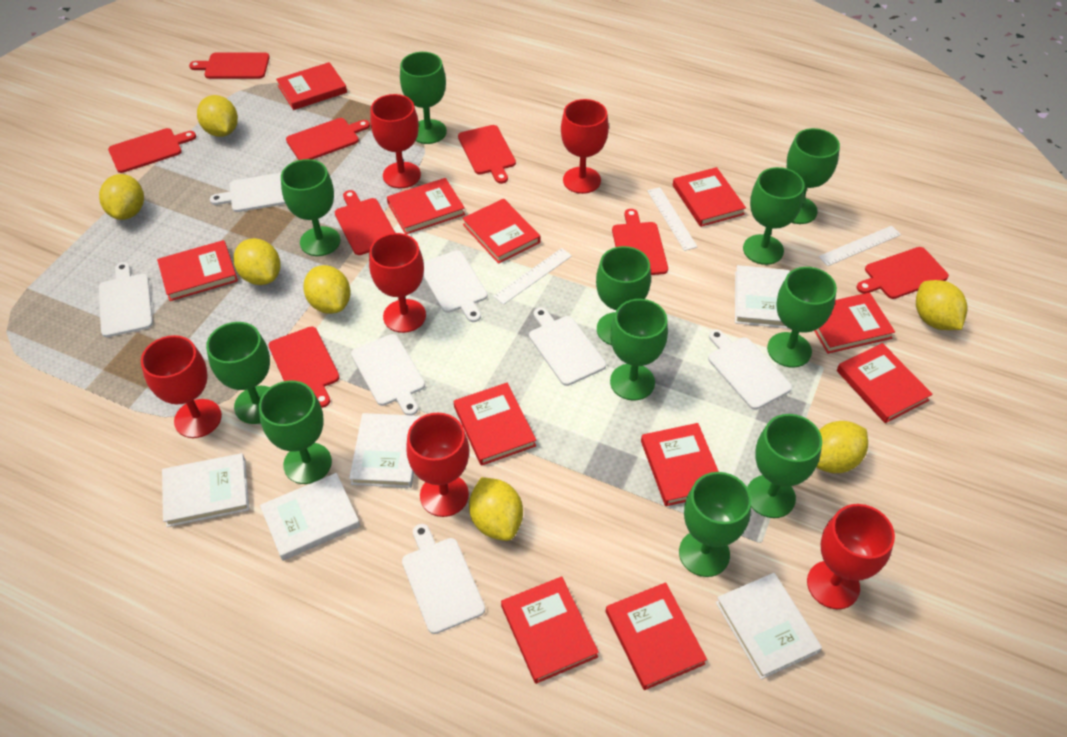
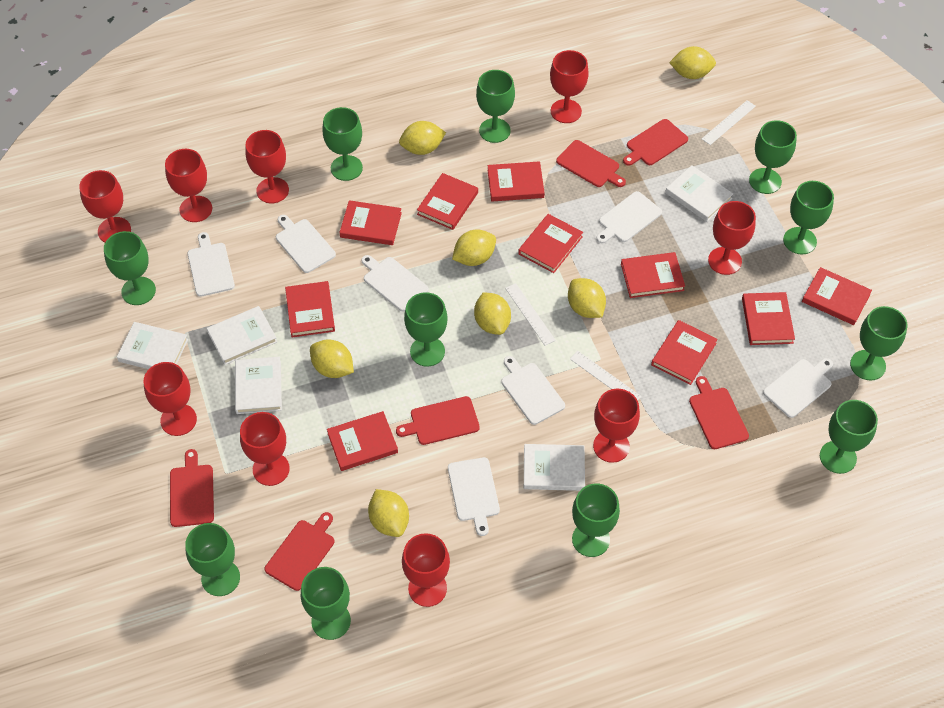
red book: 11 -> 10
red cutting board: 8 -> 6
red goblet: 6 -> 9

